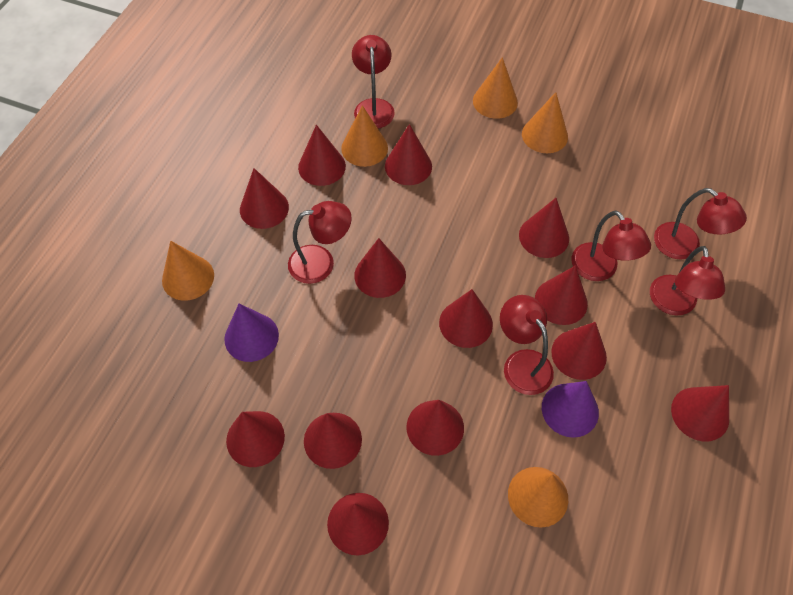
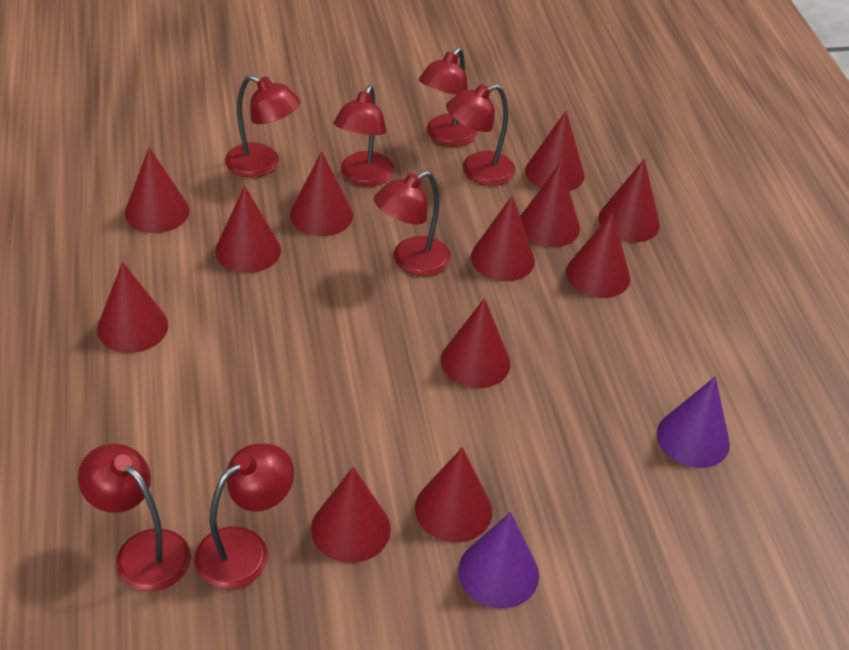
orange cone: 5 -> 0
red cone: 13 -> 12
red lamp: 6 -> 7

